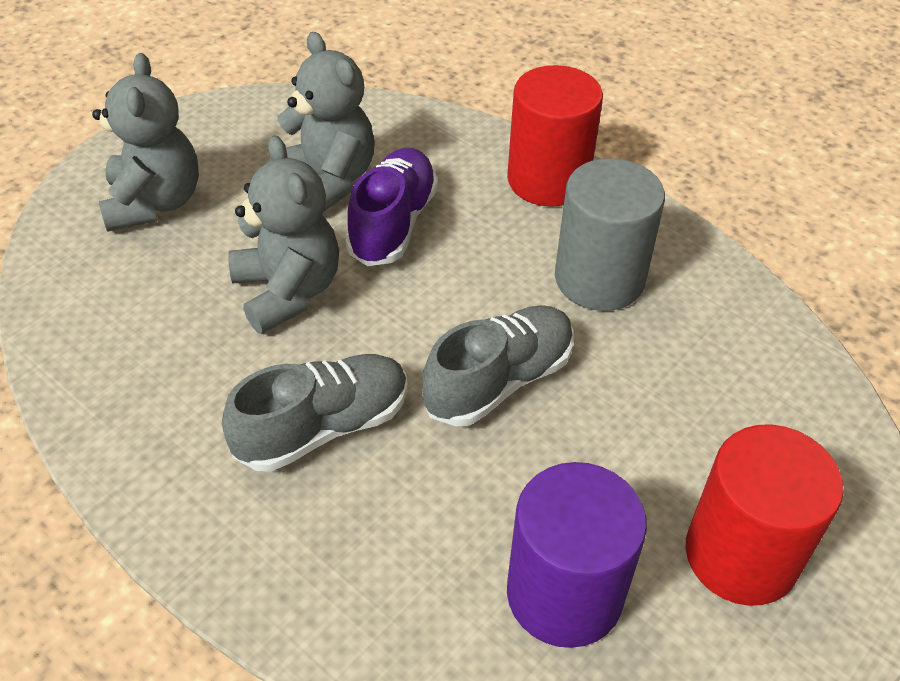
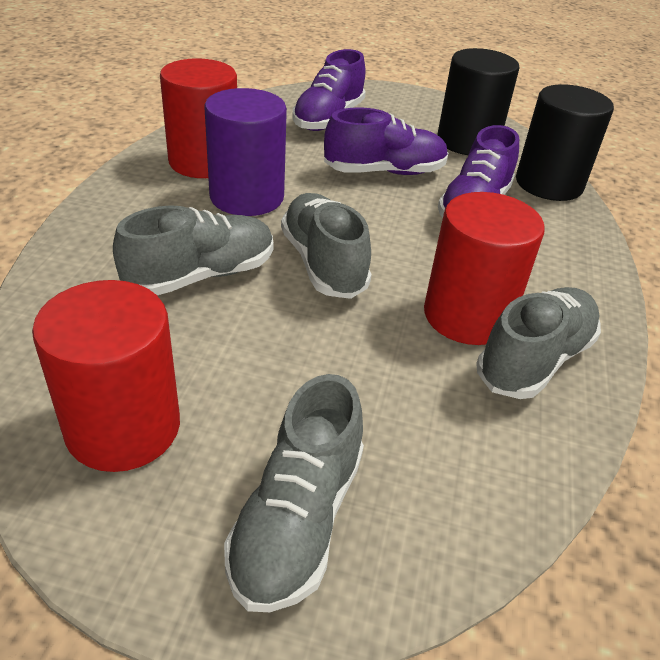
black cylinder: 0 -> 2
grey cylinder: 1 -> 0
grey shoe: 2 -> 4
grey teddy bear: 3 -> 0
purple shoe: 1 -> 3
red cylinder: 2 -> 3

